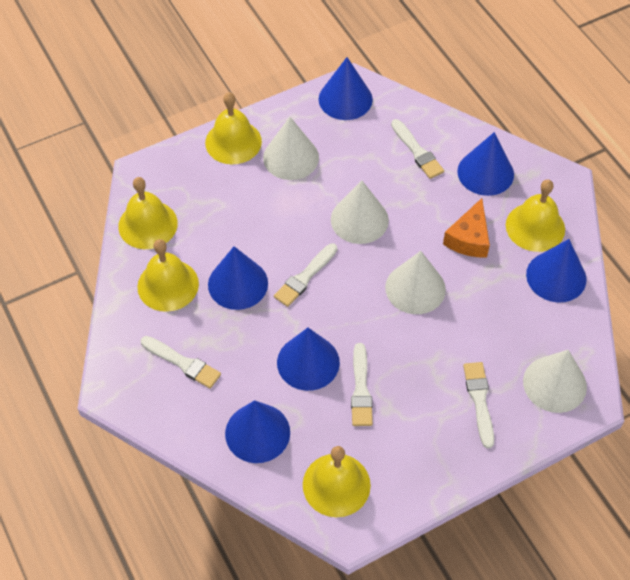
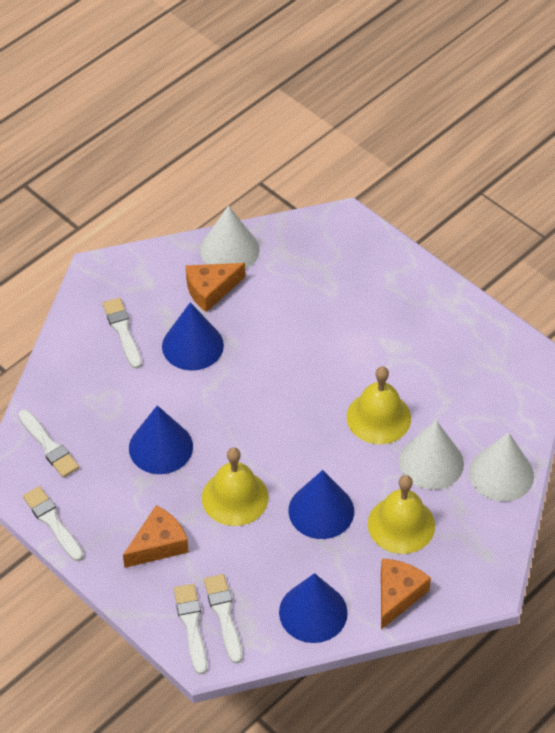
blue cone: 6 -> 4
orange cheese: 1 -> 3
white cone: 4 -> 3
yellow bell: 5 -> 3

